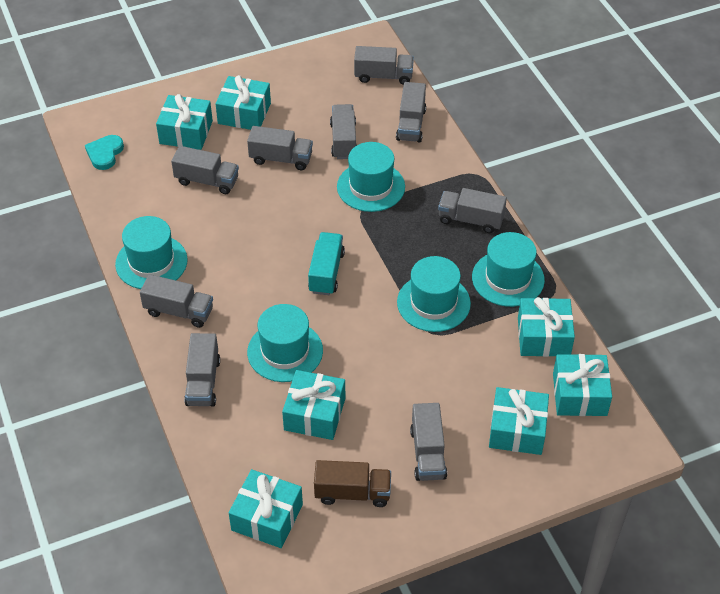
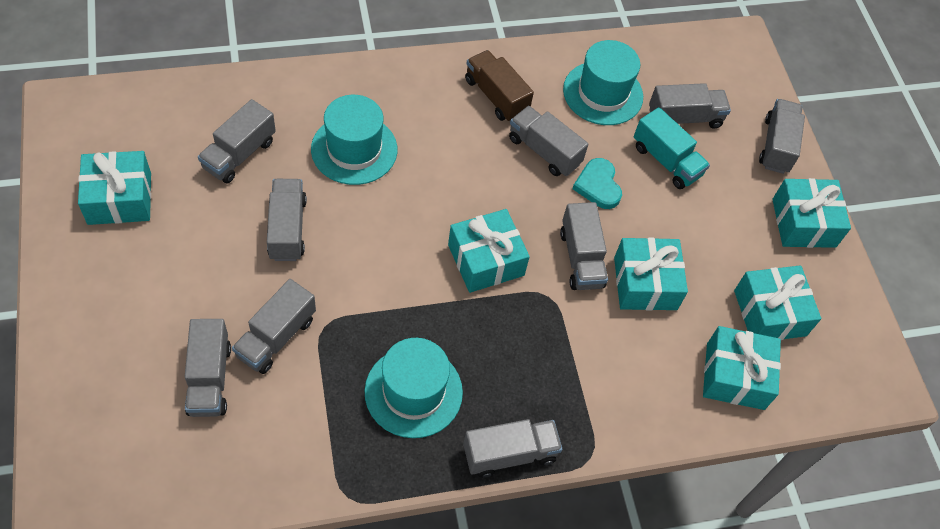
turquoise gift: 7 -> 6
turquoise hat: 5 -> 3

